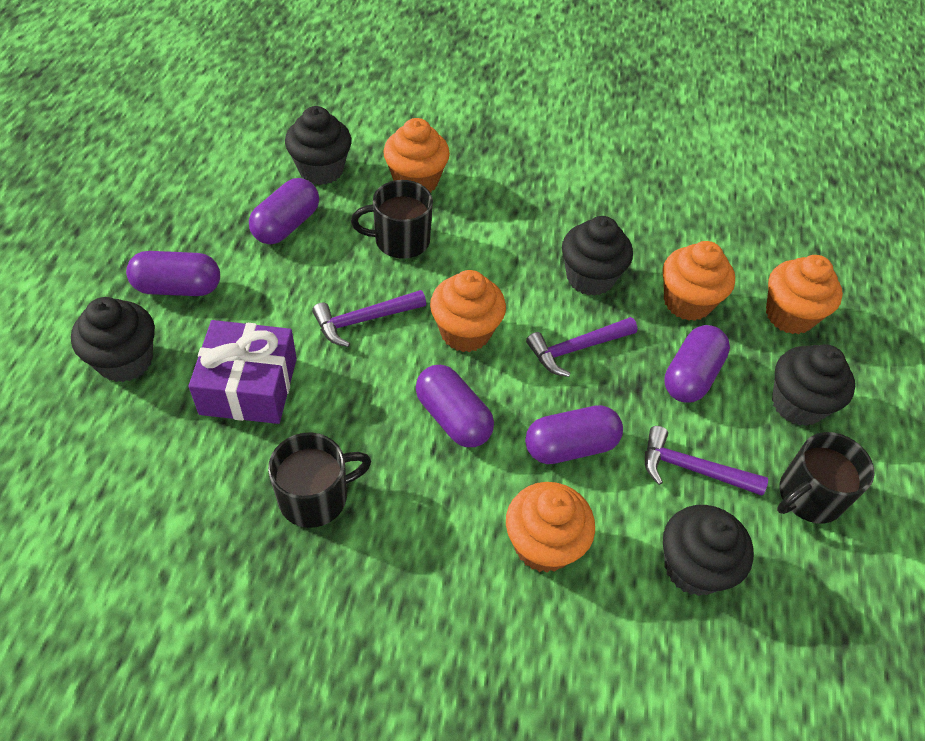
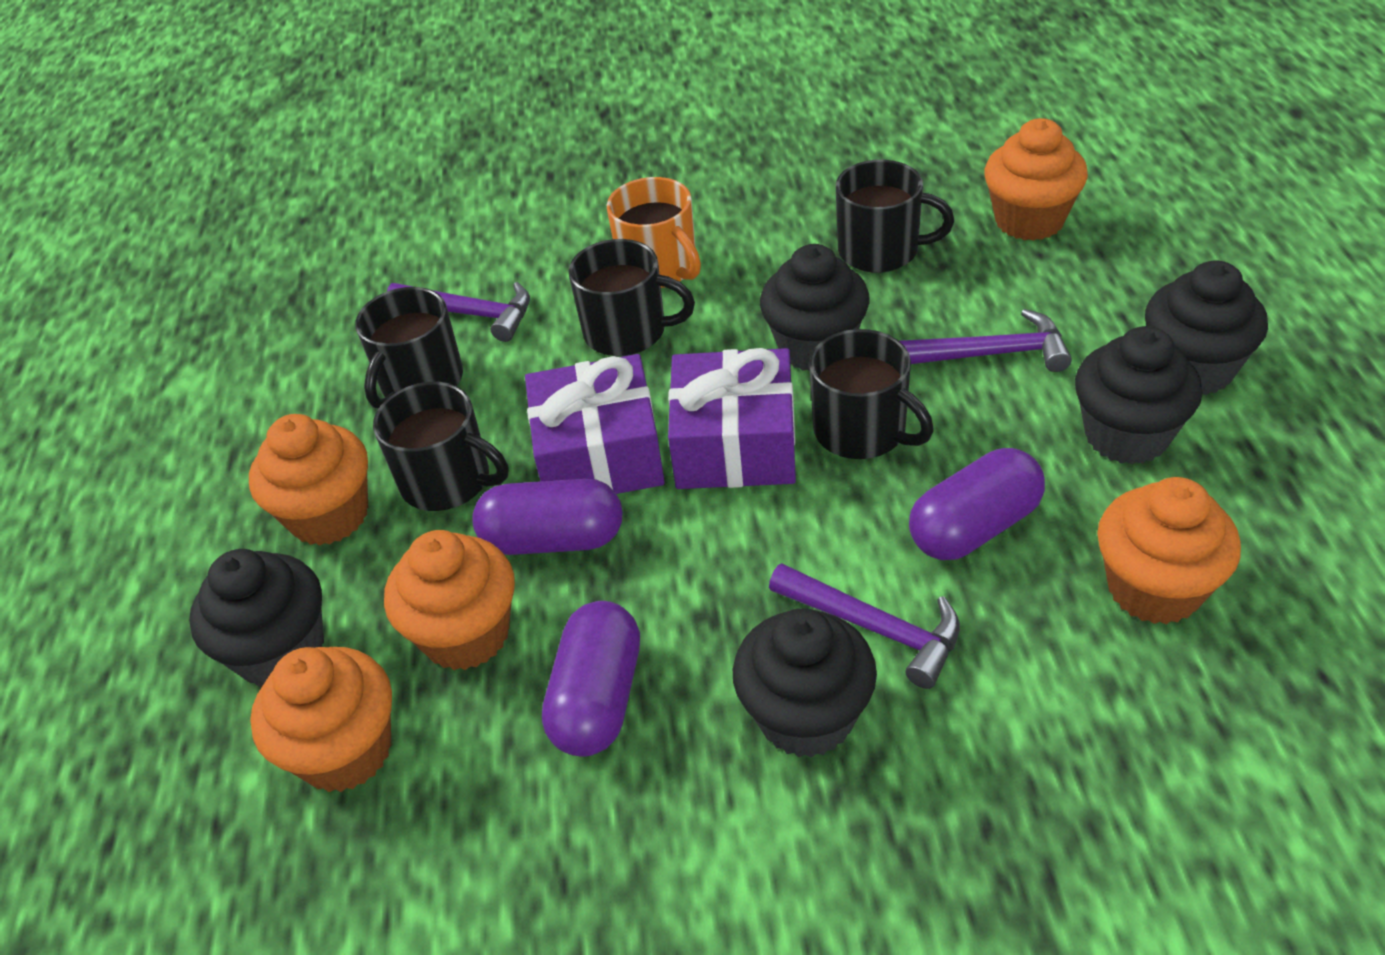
black mug: 3 -> 5
orange mug: 0 -> 1
purple capsule: 5 -> 3
purple gift: 1 -> 2

